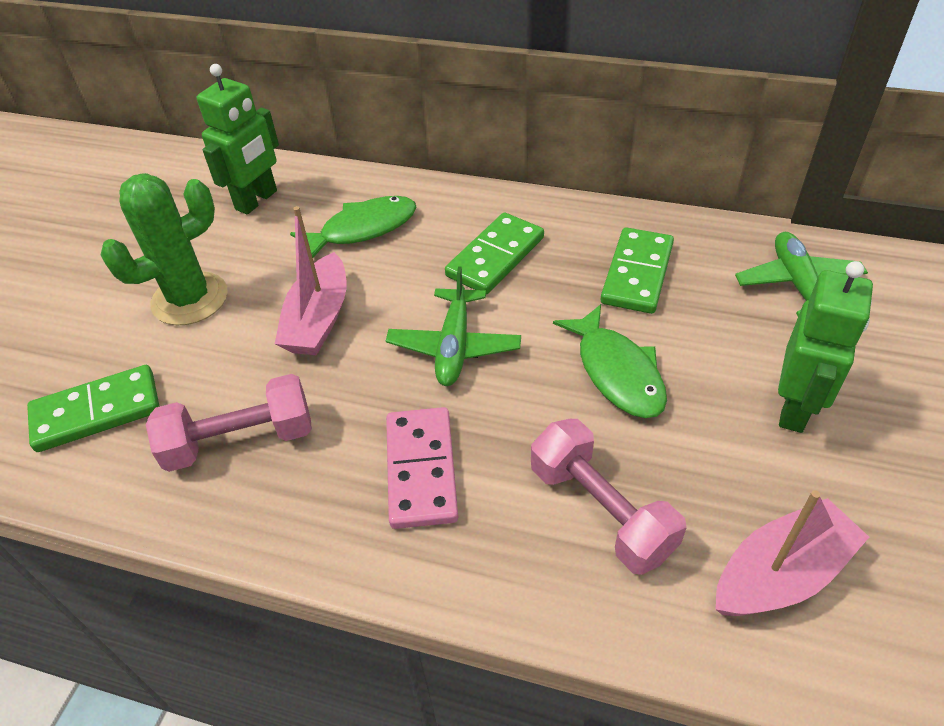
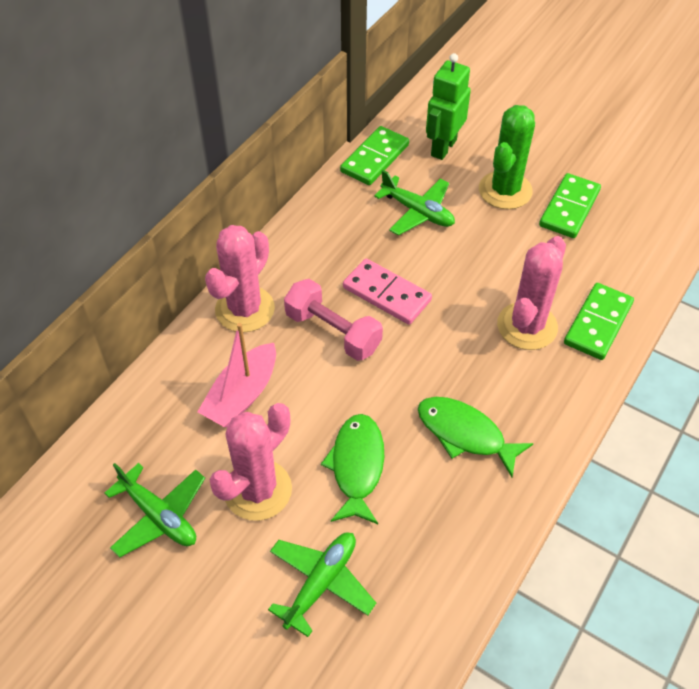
green plane: 2 -> 3
green robot: 2 -> 1
pink boat: 2 -> 1
pink cactus: 0 -> 3
pink dumbbell: 2 -> 1

